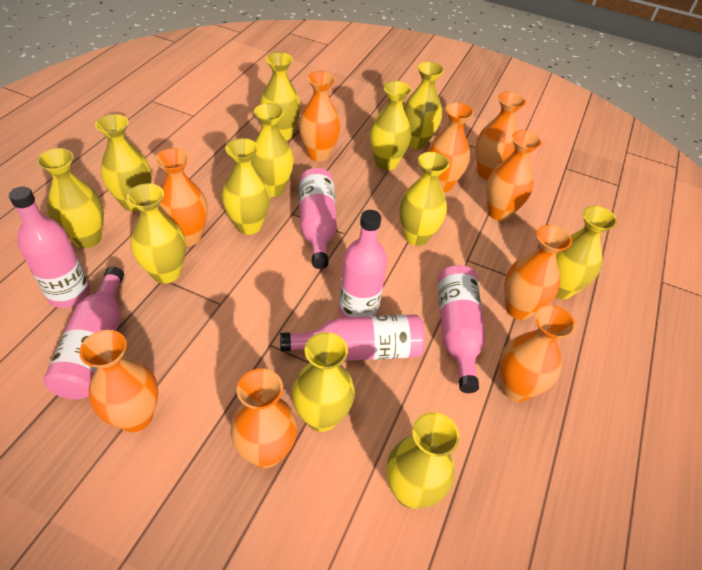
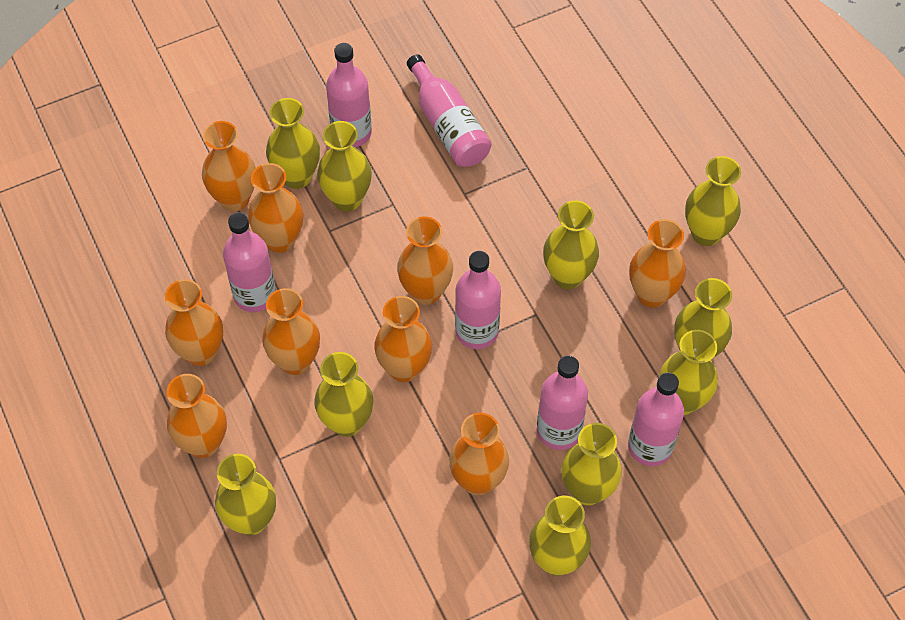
yellow vase: 12 -> 10

